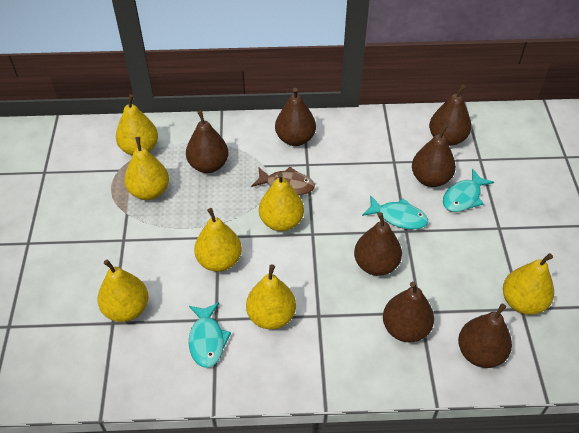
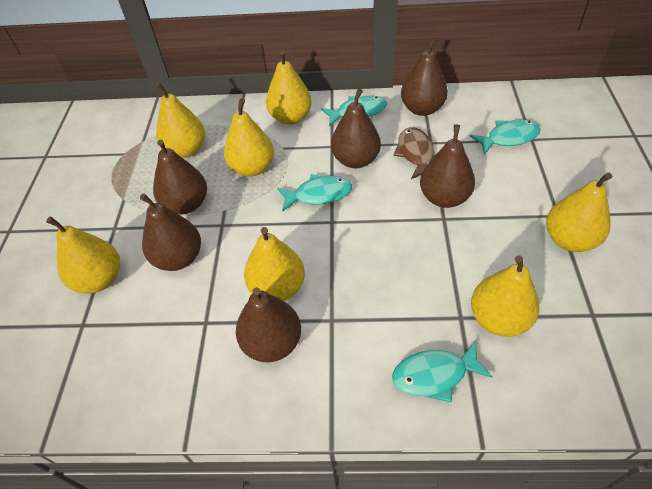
brown pear: 7 -> 6
turquoise fish: 3 -> 4

